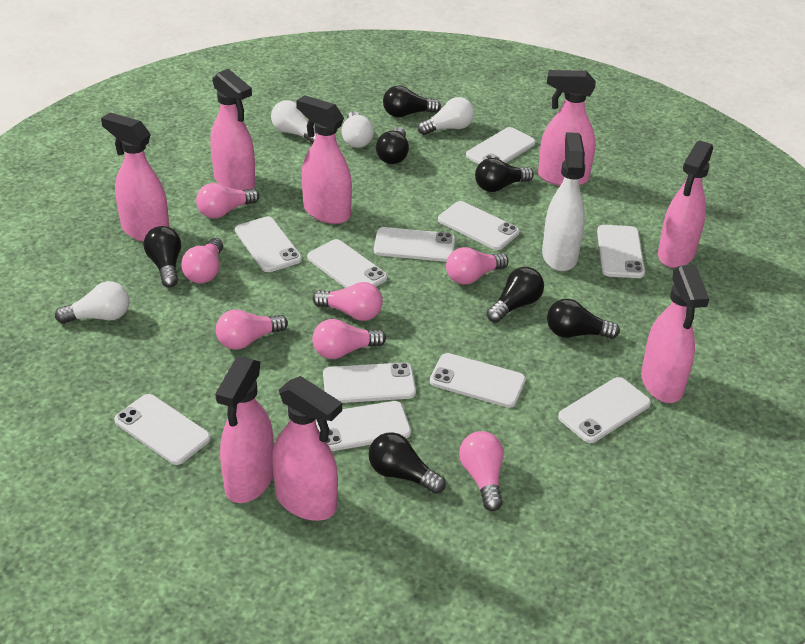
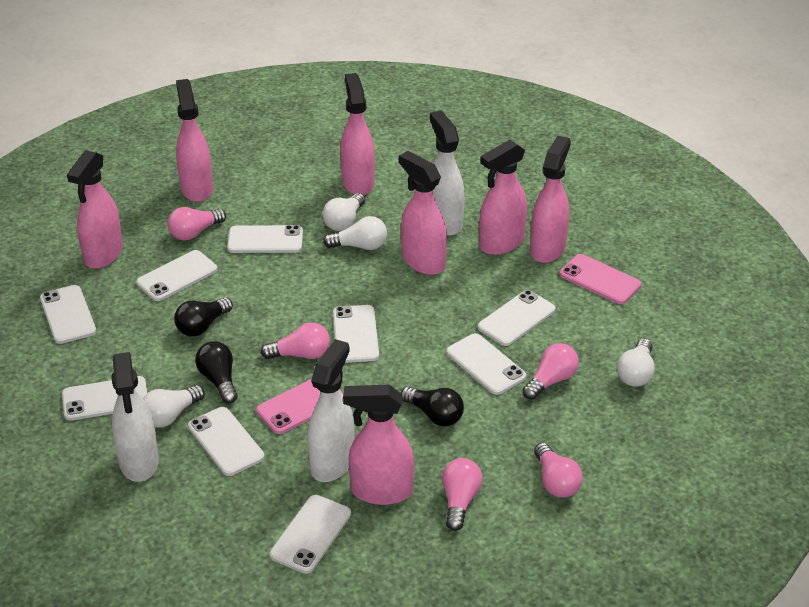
black light bulb: 7 -> 3
pink light bulb: 7 -> 5
pink phone: 0 -> 2
pink spray bottle: 8 -> 7
white phone: 11 -> 9
white spray bottle: 1 -> 3

